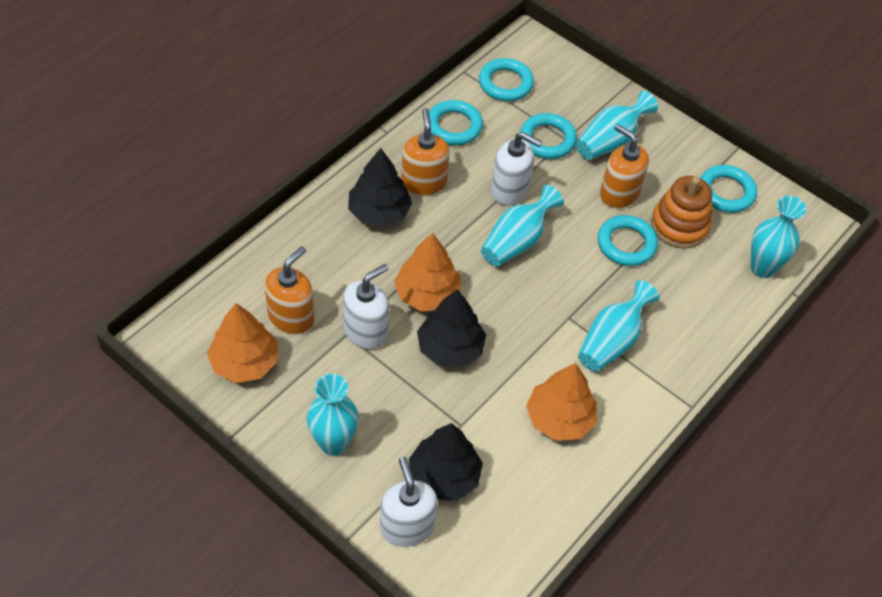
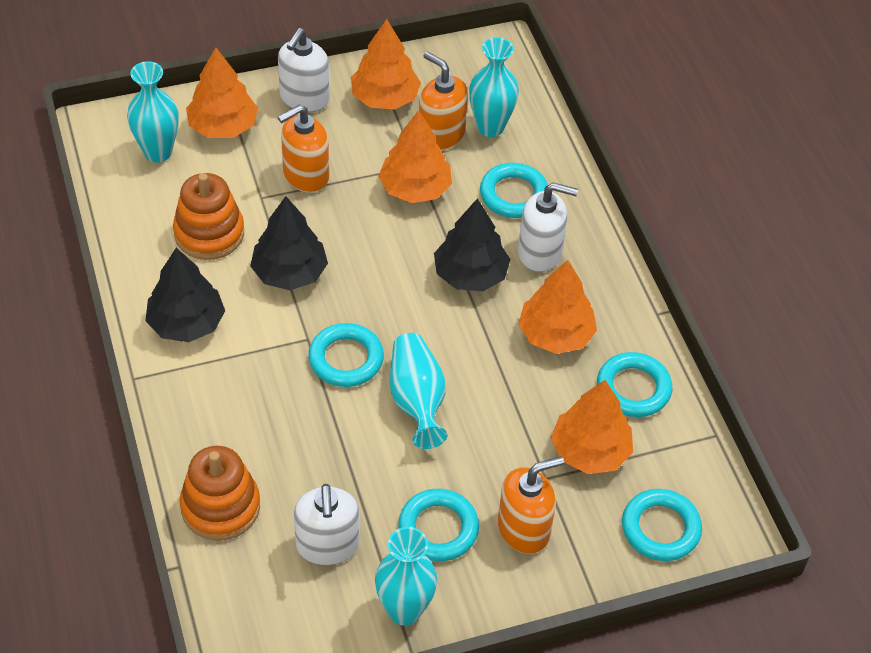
orange stacking toy: 1 -> 2
orange tree: 3 -> 5
turquoise vase: 5 -> 4

